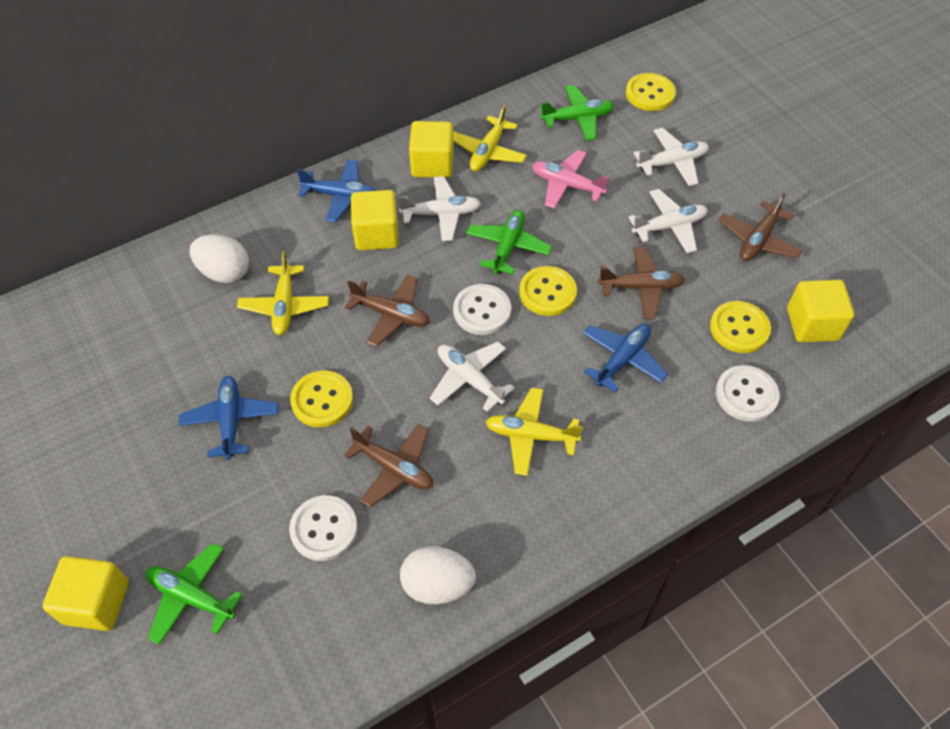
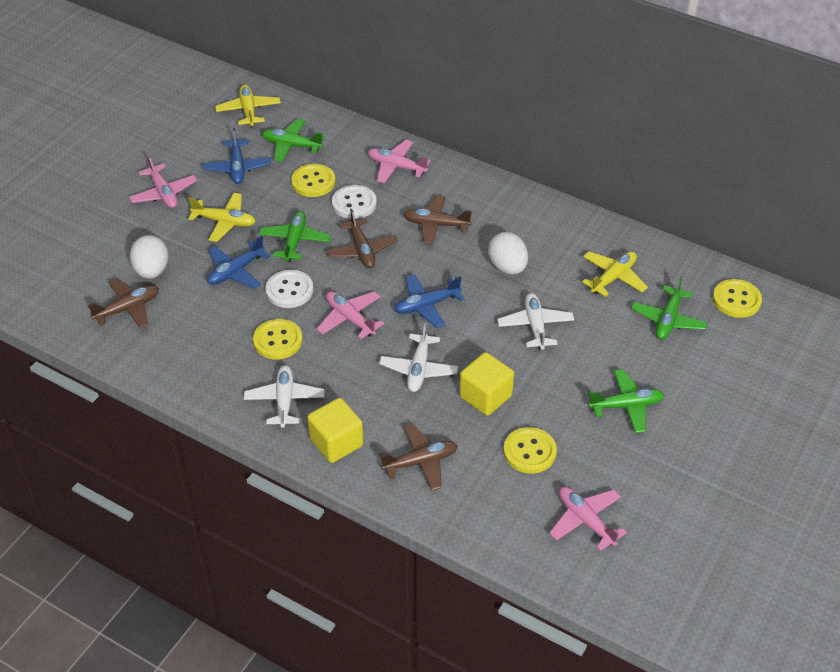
green plane: 3 -> 4
pink plane: 1 -> 4
white button: 3 -> 2
white plane: 4 -> 3
yellow cube: 4 -> 2

